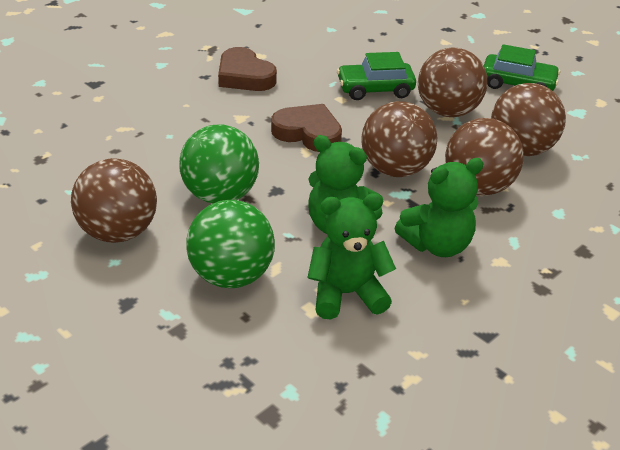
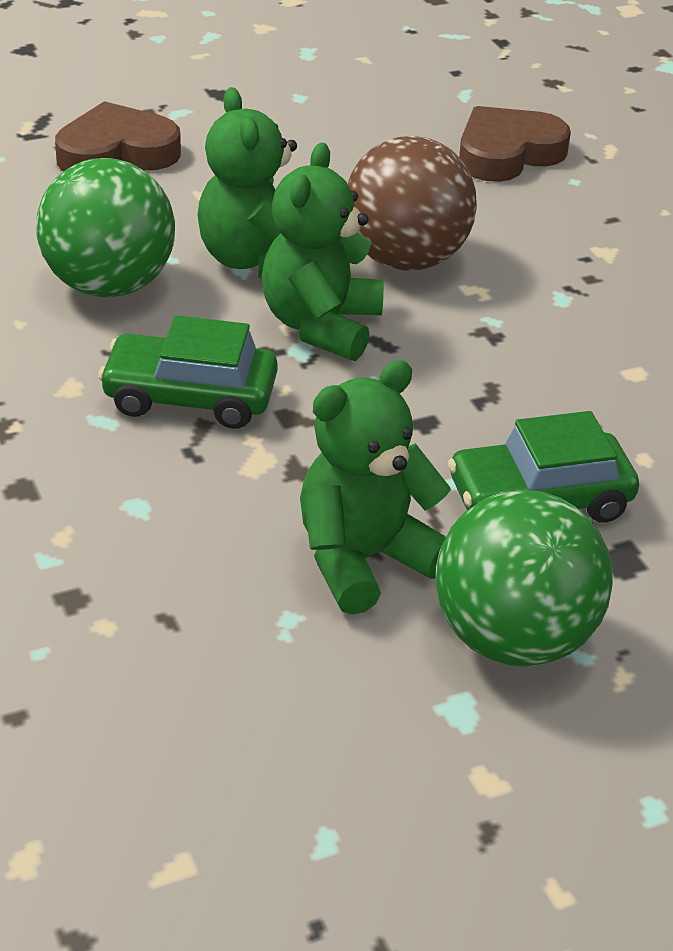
brown ball: 5 -> 1

